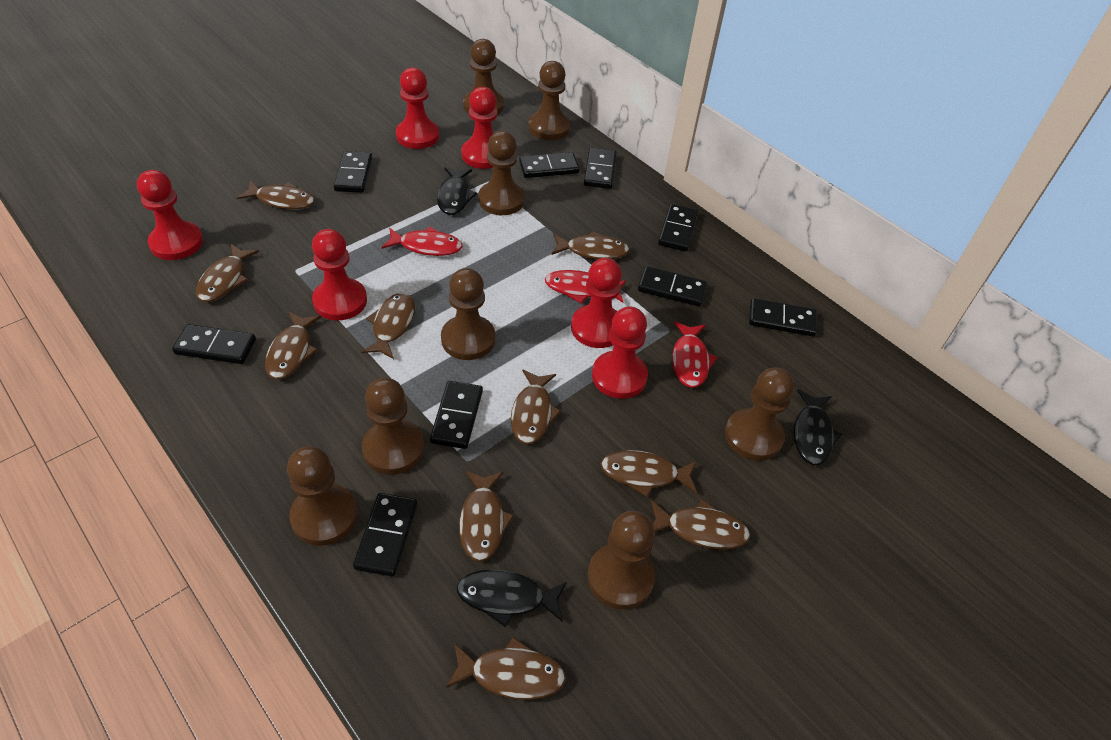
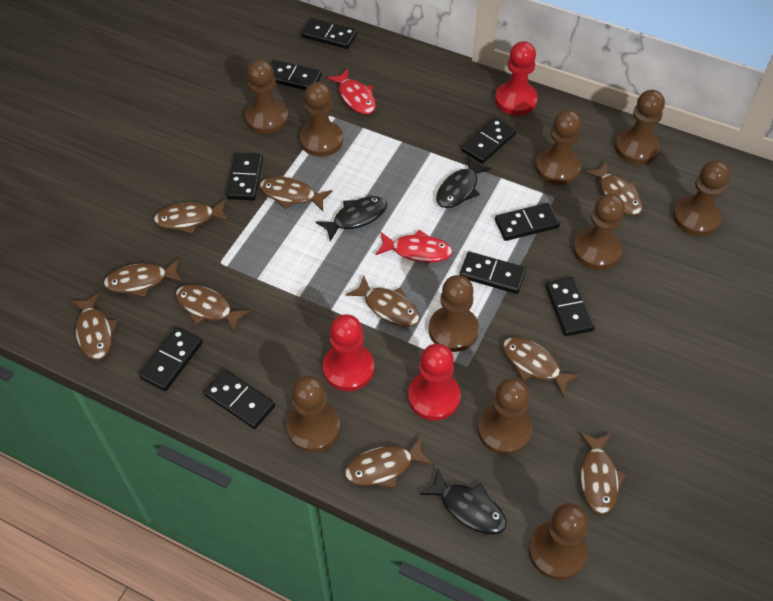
brown pawn: 8 -> 10
red fish: 3 -> 2
red pawn: 6 -> 3

